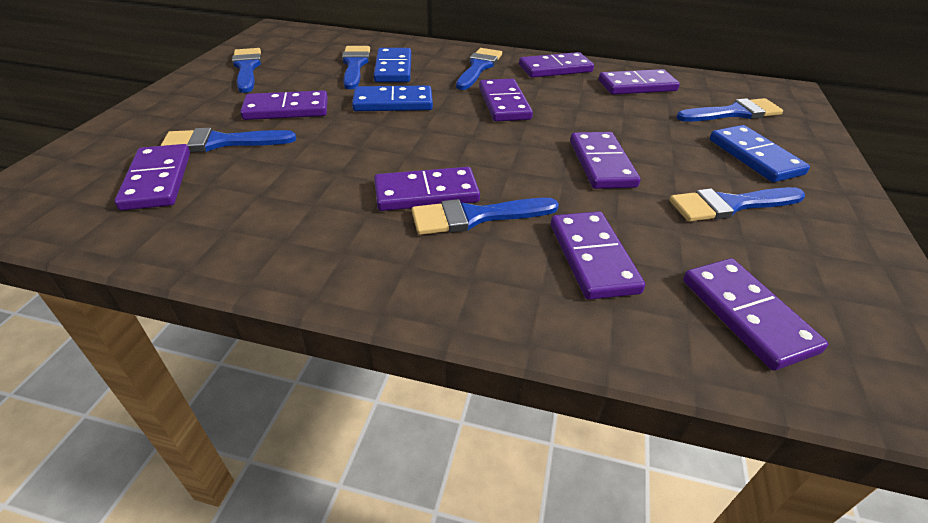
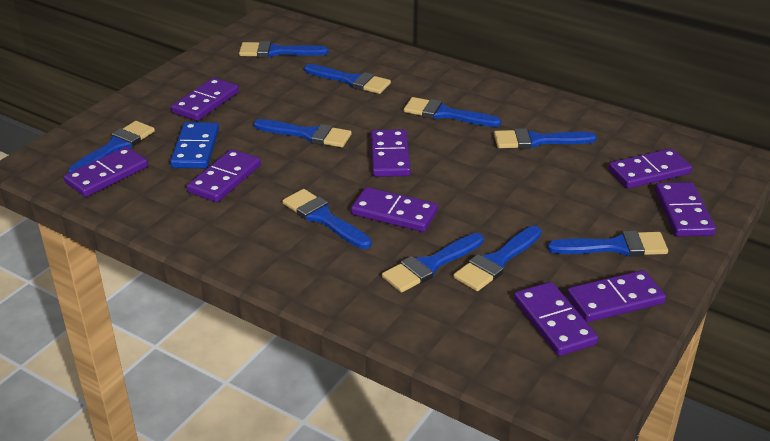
blue brush: 7 -> 10
blue domino: 3 -> 1

